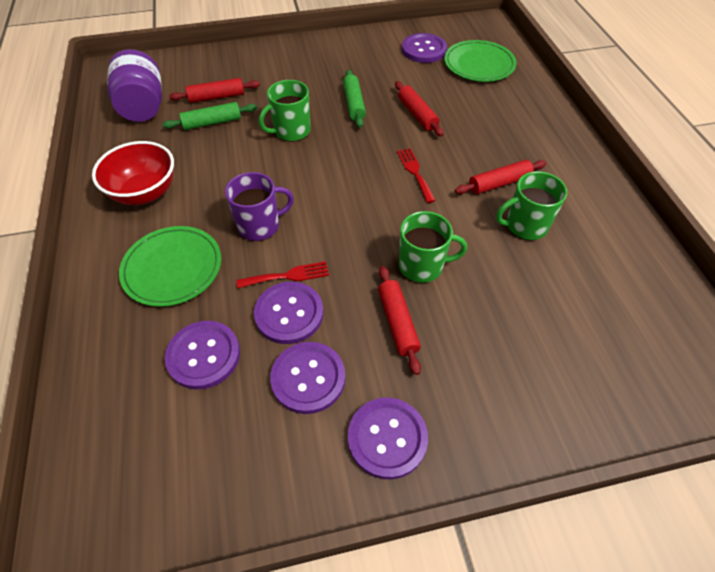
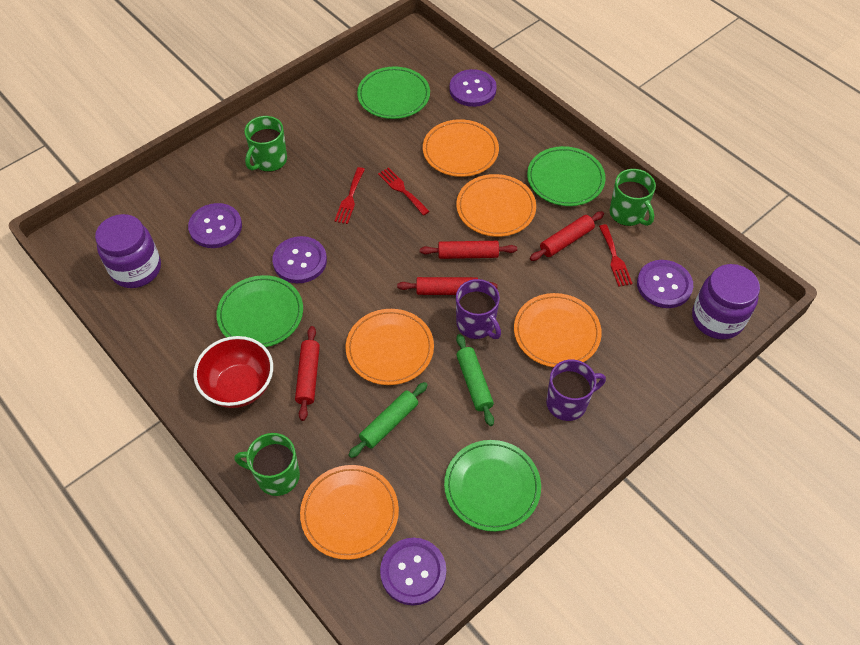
green plate: 2 -> 4
orange plate: 0 -> 5
purple jar: 1 -> 2
purple mug: 1 -> 2
red fork: 2 -> 3

